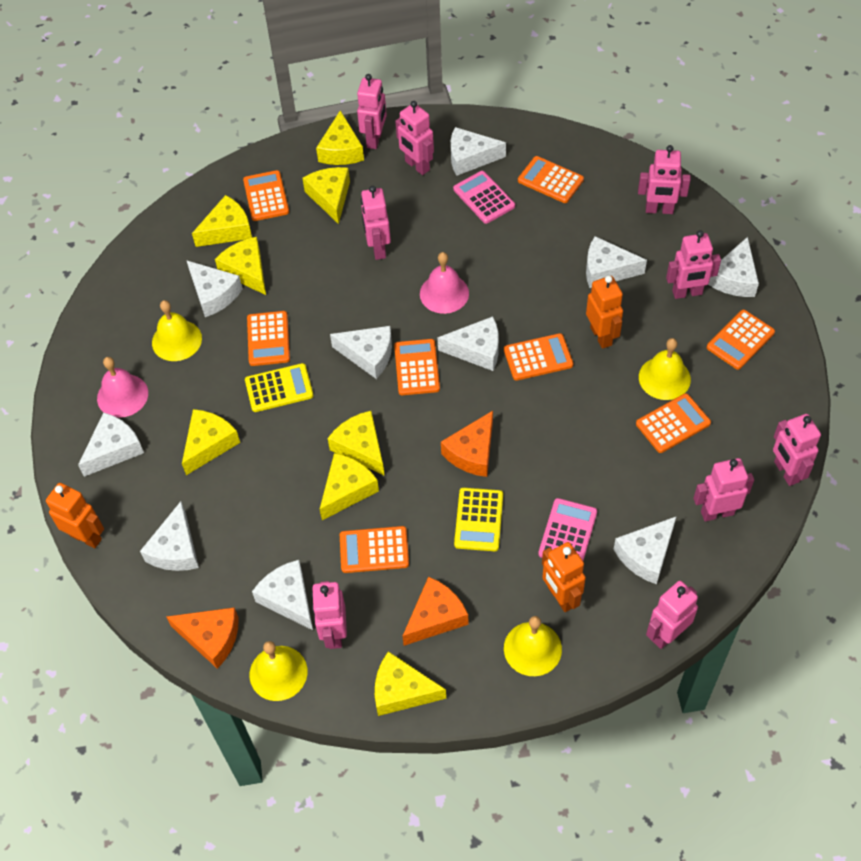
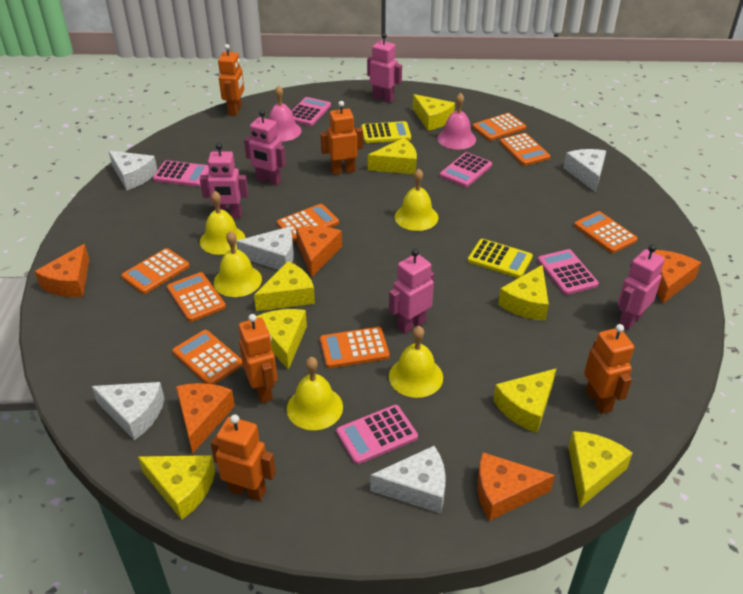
orange cheese: 3 -> 5
orange robot: 3 -> 5
pink calculator: 2 -> 5
pink robot: 9 -> 5
white cheese: 10 -> 5
yellow bell: 4 -> 5

